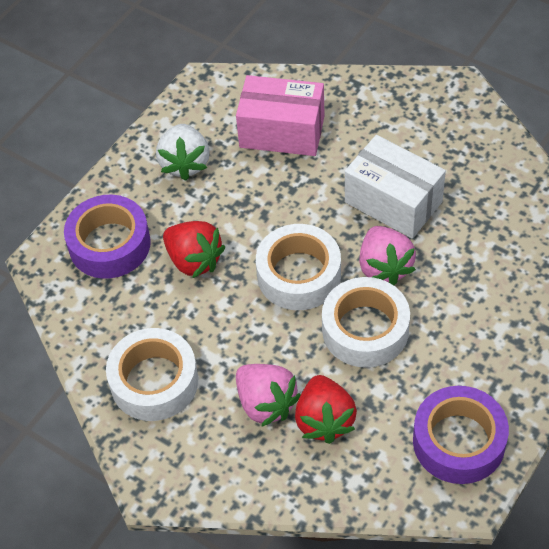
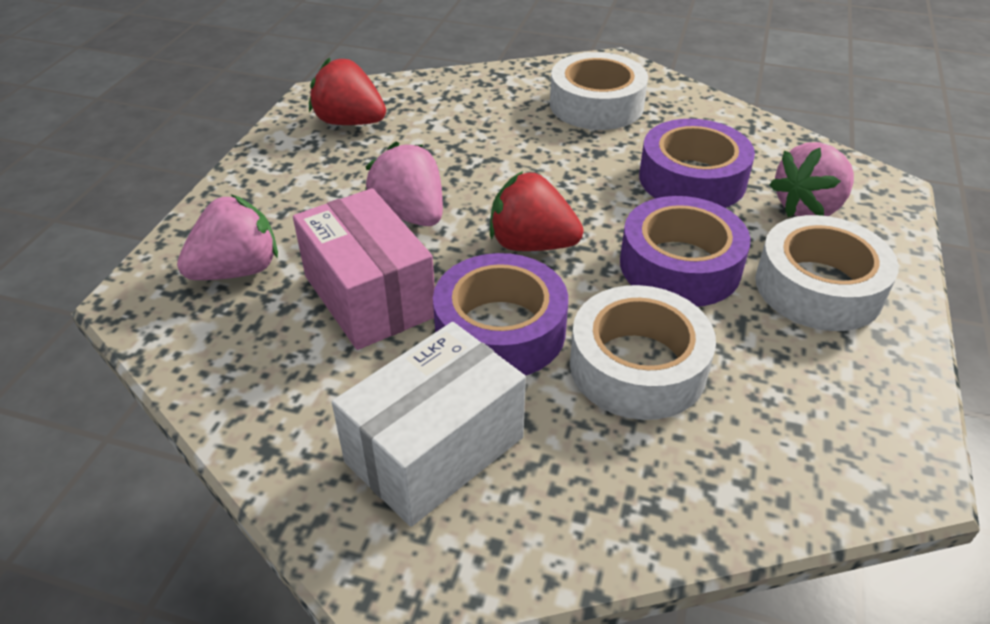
pink strawberry: 2 -> 3
purple tape: 2 -> 3
white strawberry: 1 -> 0

